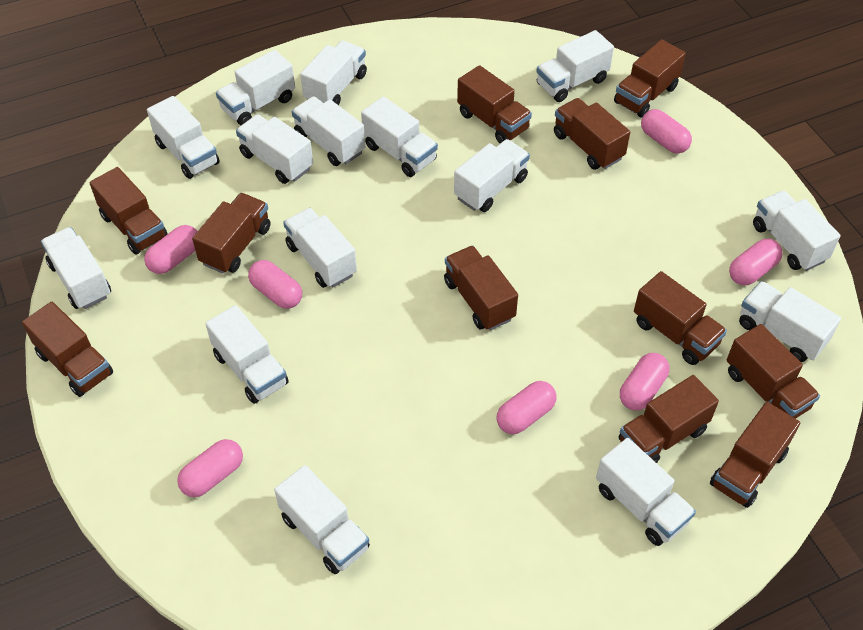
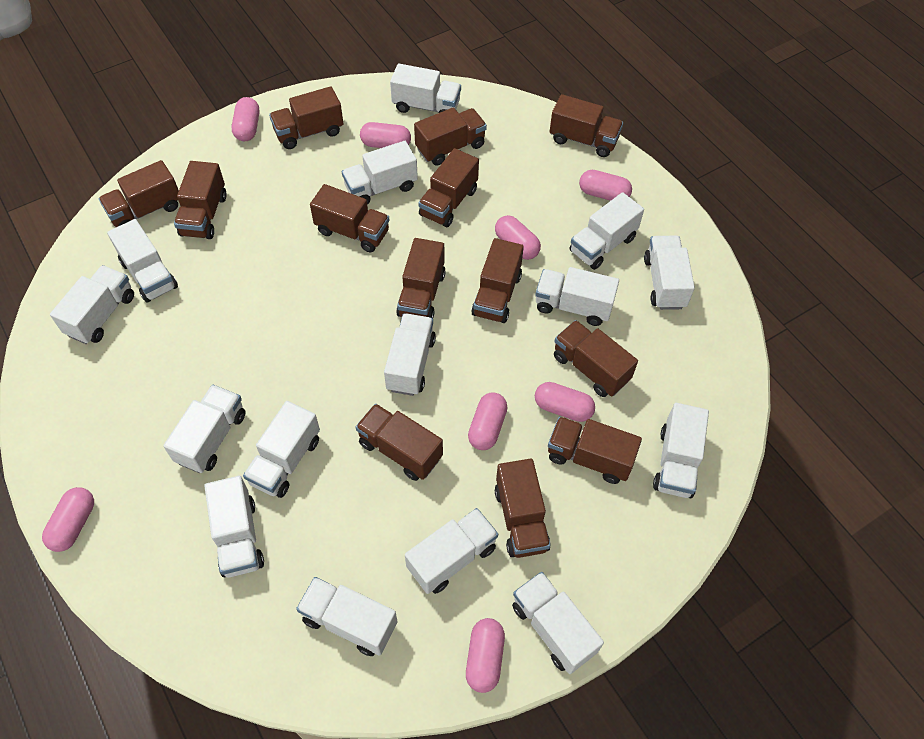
brown truck: 11 -> 13
pink capsule: 7 -> 8

